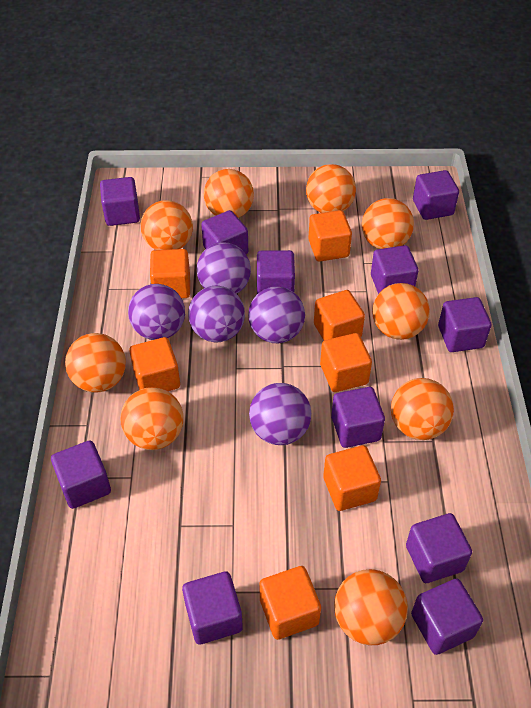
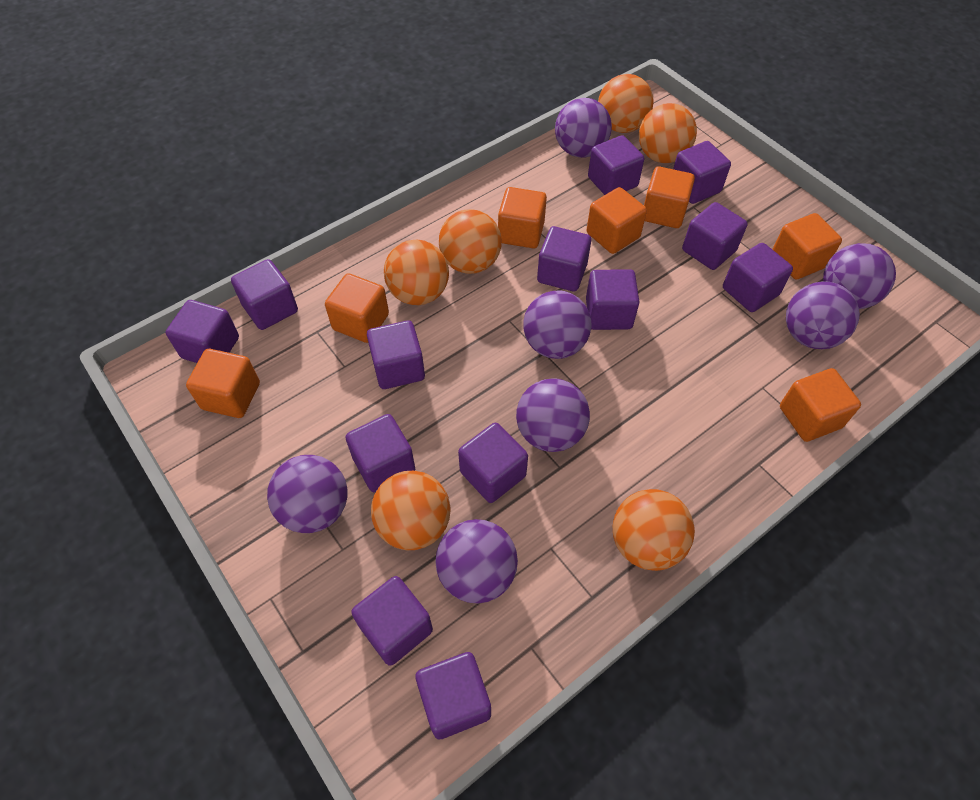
orange ball: 9 -> 6
purple ball: 5 -> 7
purple cube: 11 -> 13

